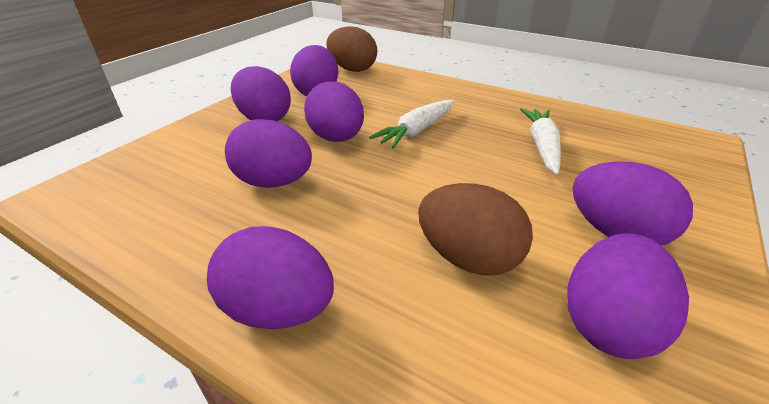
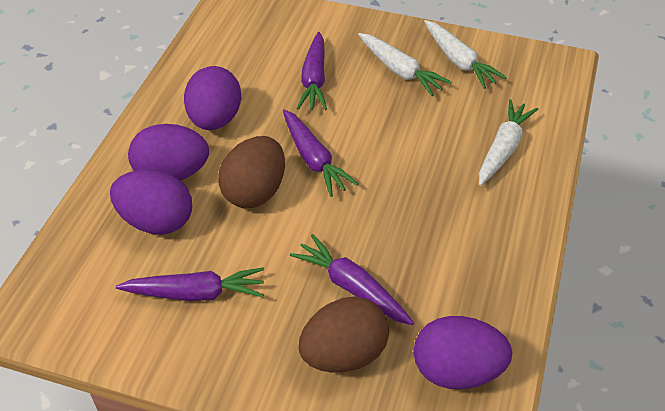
purple carrot: 0 -> 4
purple egg: 7 -> 4
white carrot: 2 -> 3

